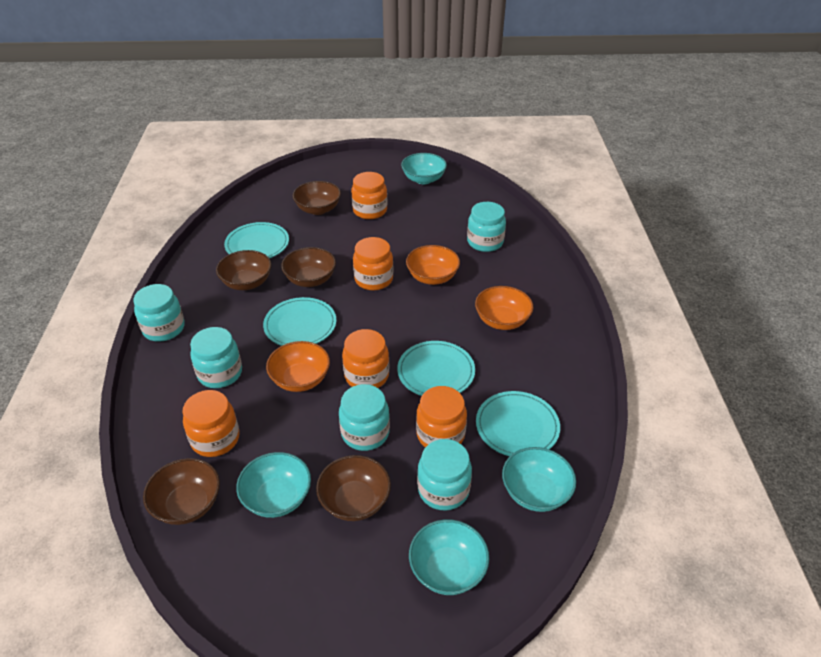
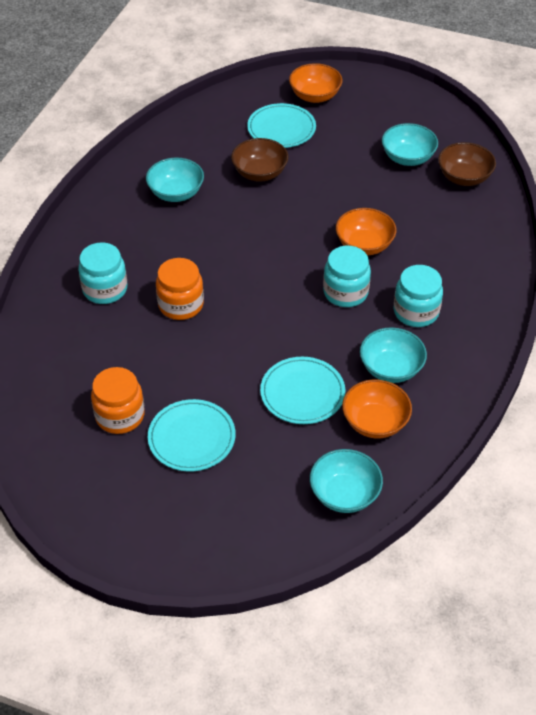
brown bowl: 5 -> 2
orange jar: 5 -> 2
turquoise jar: 5 -> 3
turquoise plate: 4 -> 3

